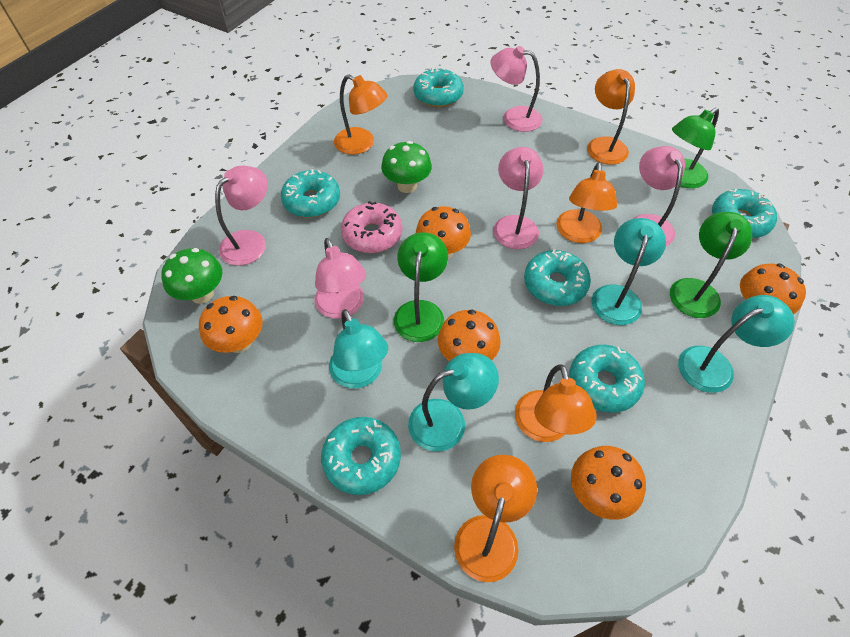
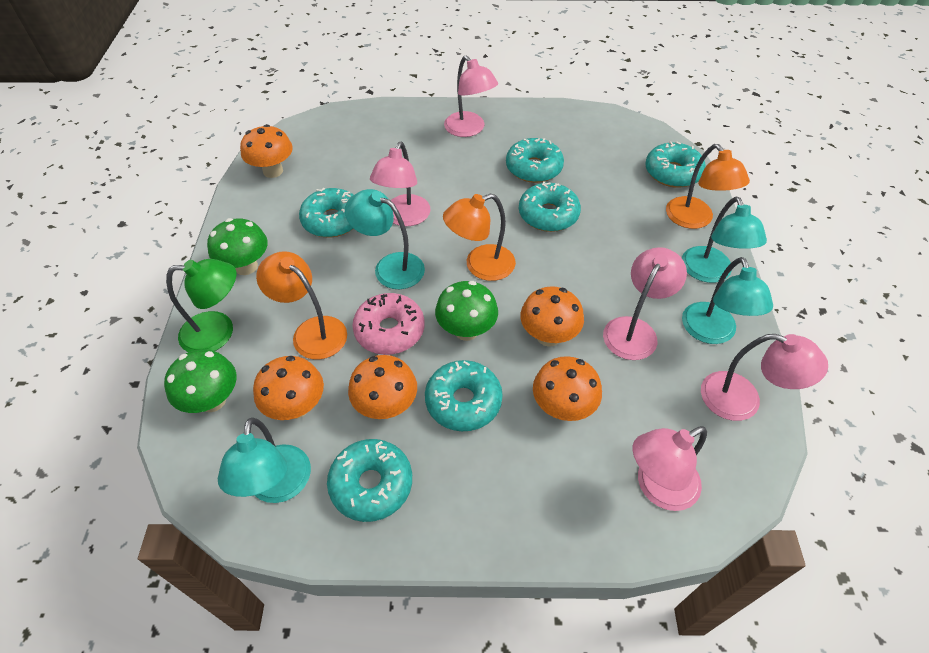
green lamp: 3 -> 1
green mushroom: 2 -> 3
orange lamp: 5 -> 3

